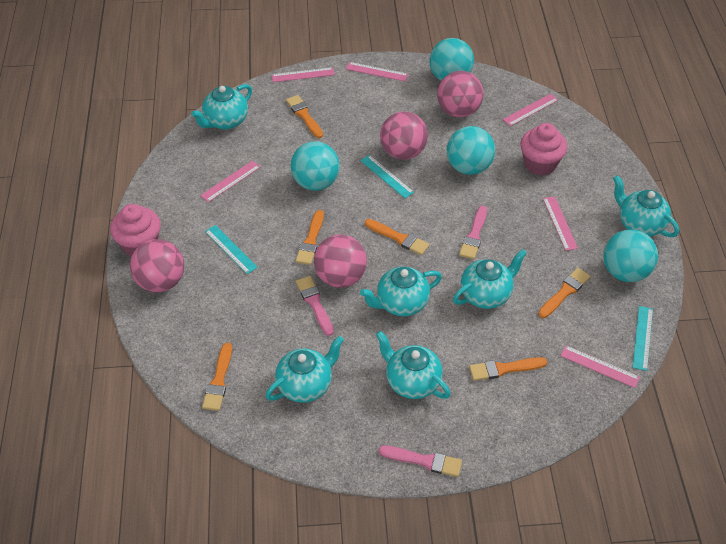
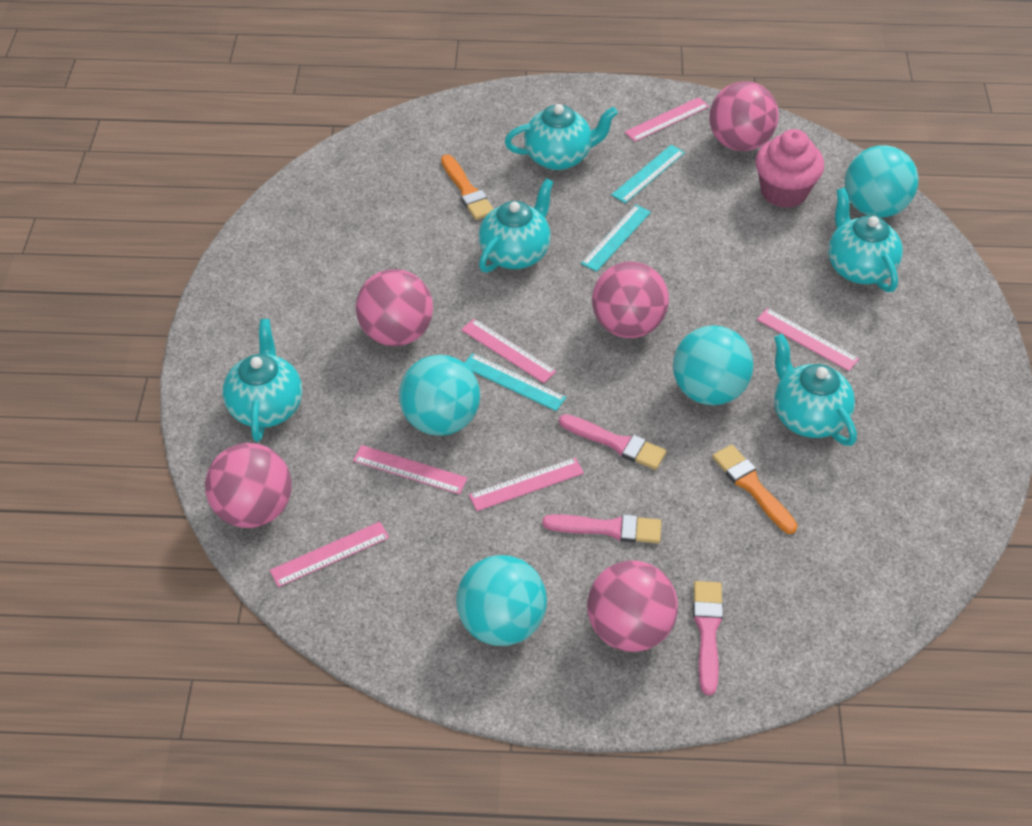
orange brush: 6 -> 2
pink ball: 4 -> 5
pink cupcake: 2 -> 1
turquoise teapot: 6 -> 5

